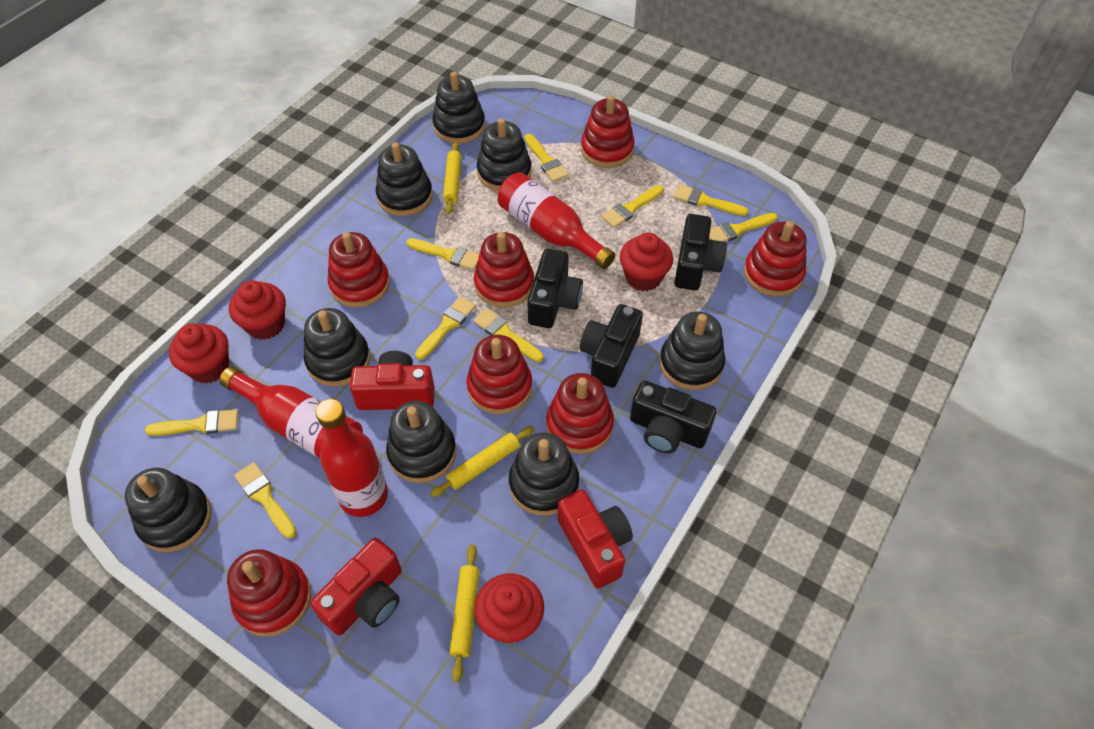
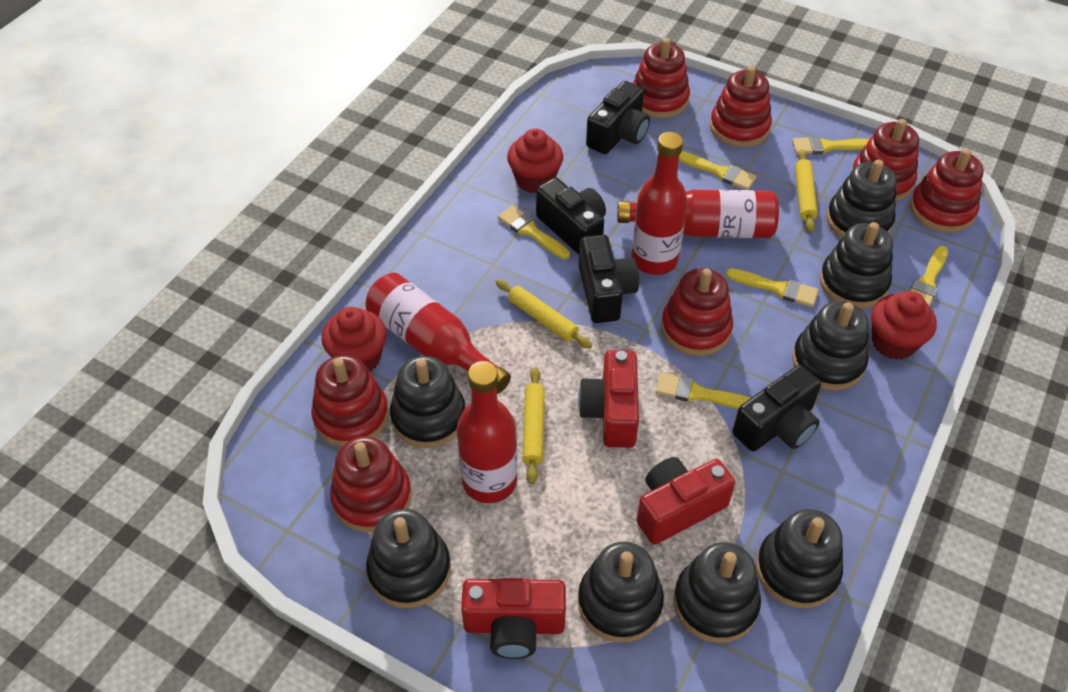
red bottle: 3 -> 4
red cupcake: 4 -> 3
yellow brush: 9 -> 6

